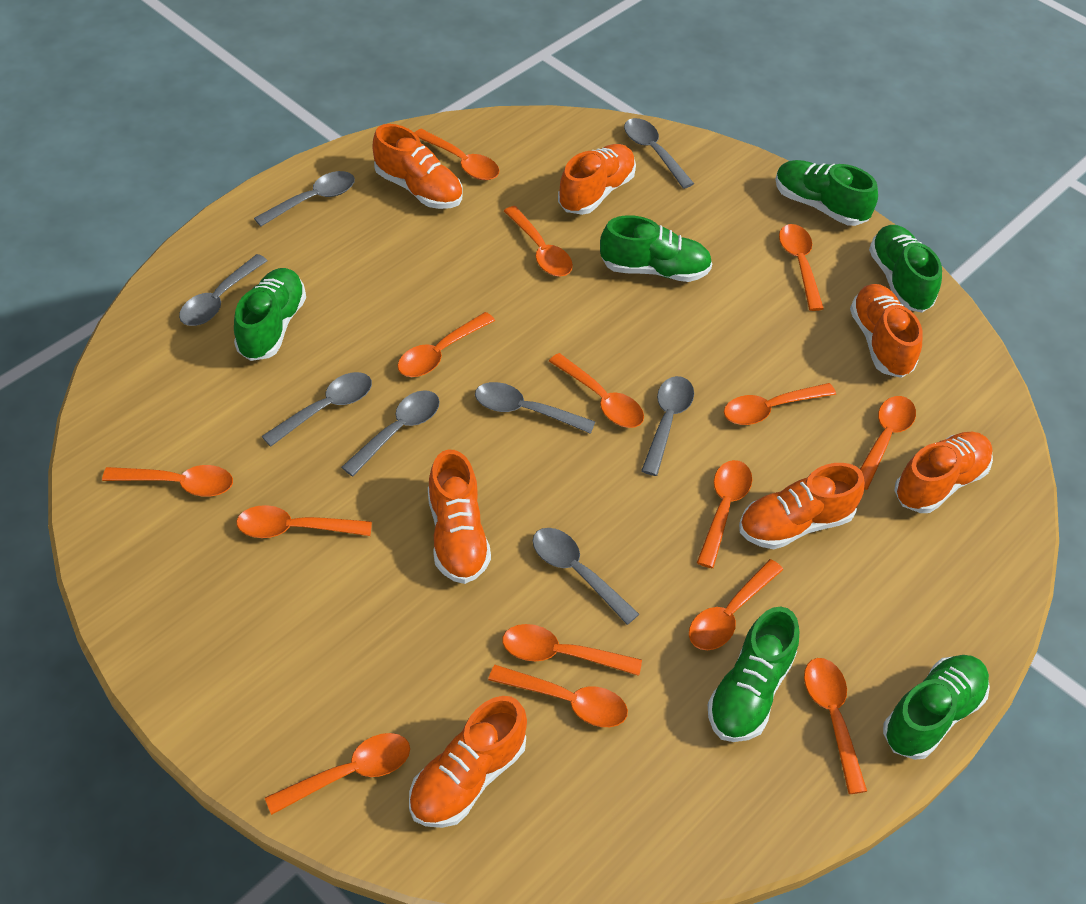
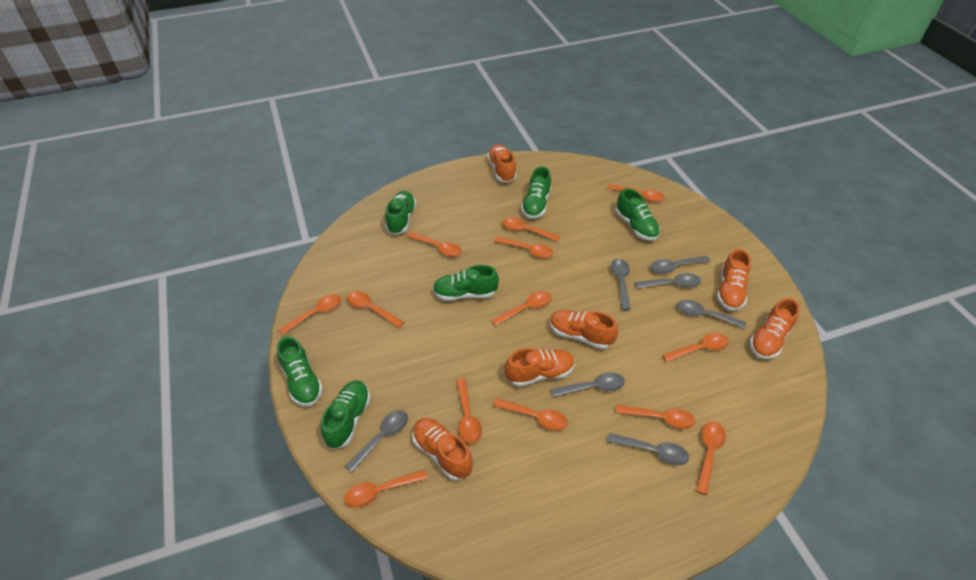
grey spoon: 8 -> 7
orange shoe: 7 -> 6
orange spoon: 15 -> 13

